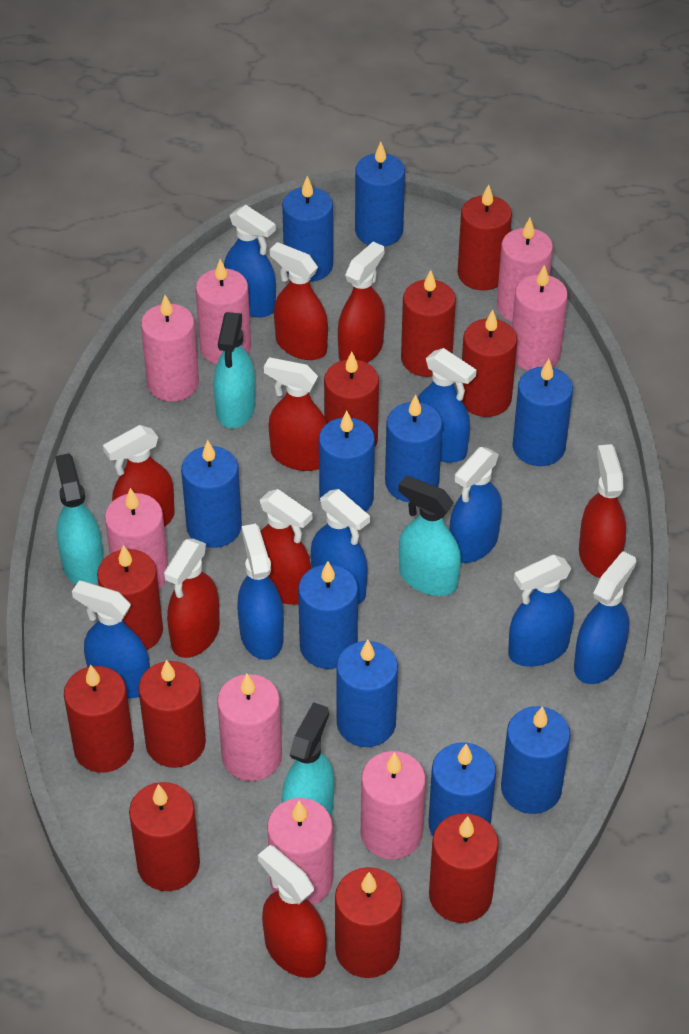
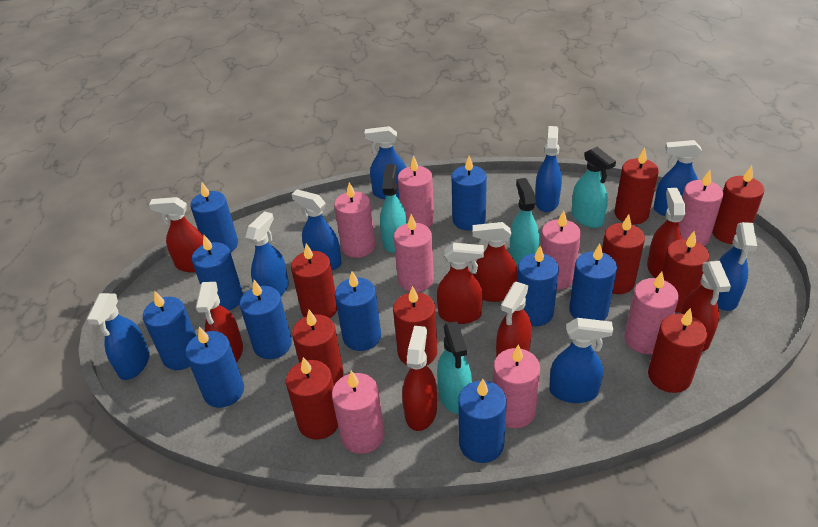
red candle: 10 -> 9

